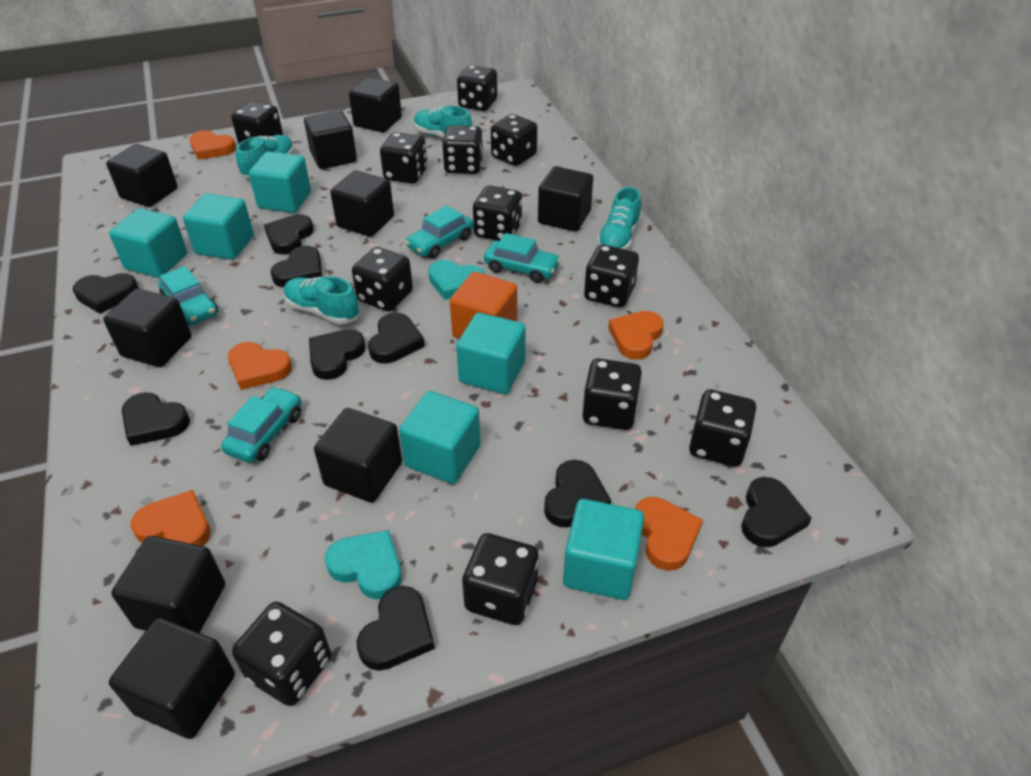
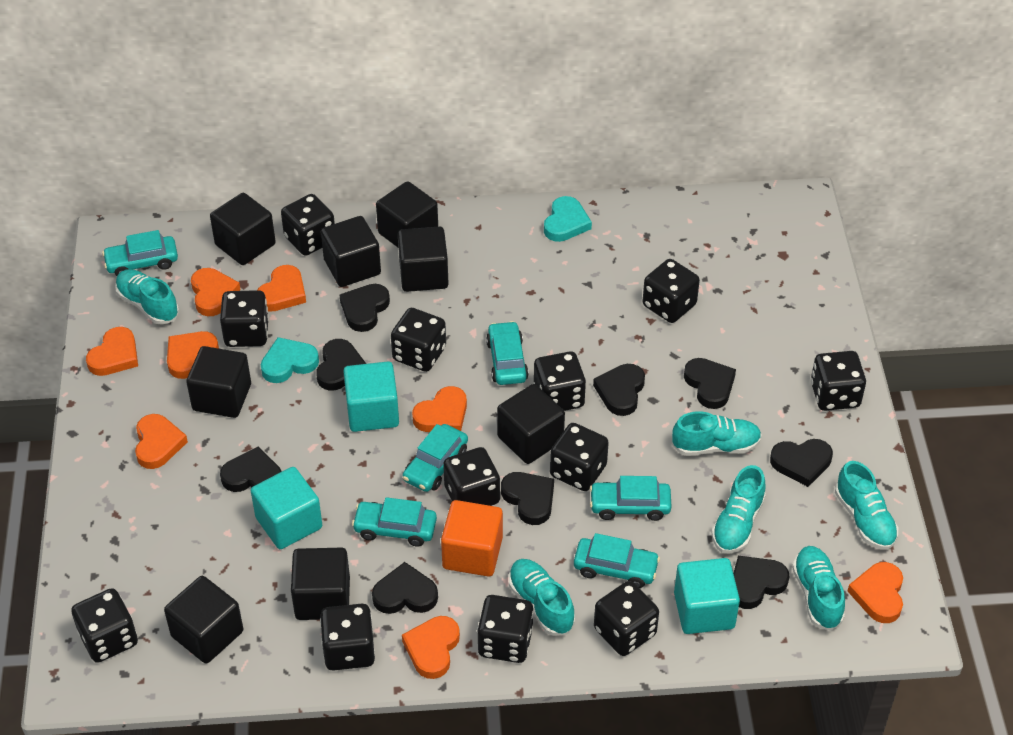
black cube: 9 -> 8
orange heart: 5 -> 8
turquoise car: 4 -> 6
turquoise cube: 6 -> 3
turquoise shoe: 4 -> 6

